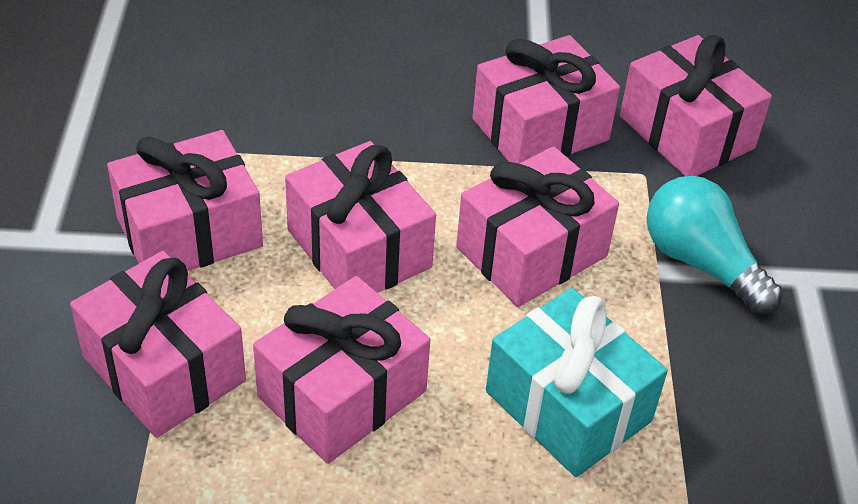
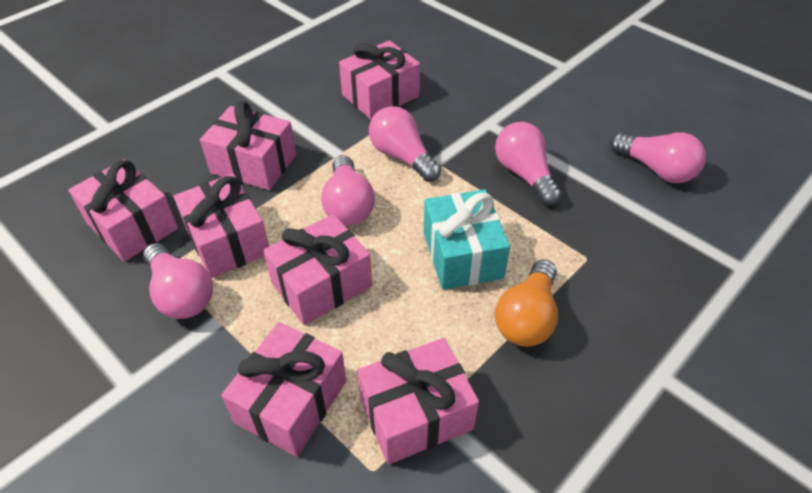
orange light bulb: 0 -> 1
pink light bulb: 0 -> 5
turquoise light bulb: 1 -> 0

